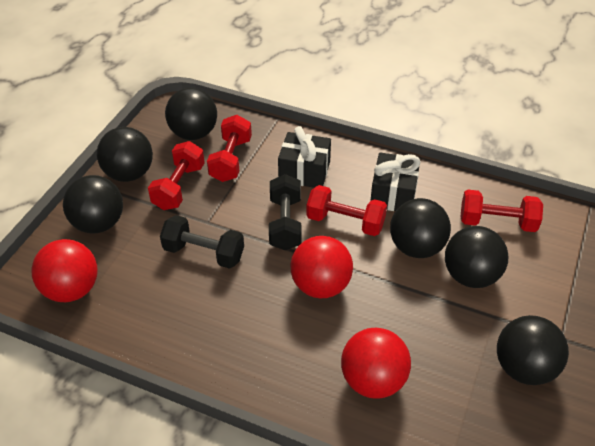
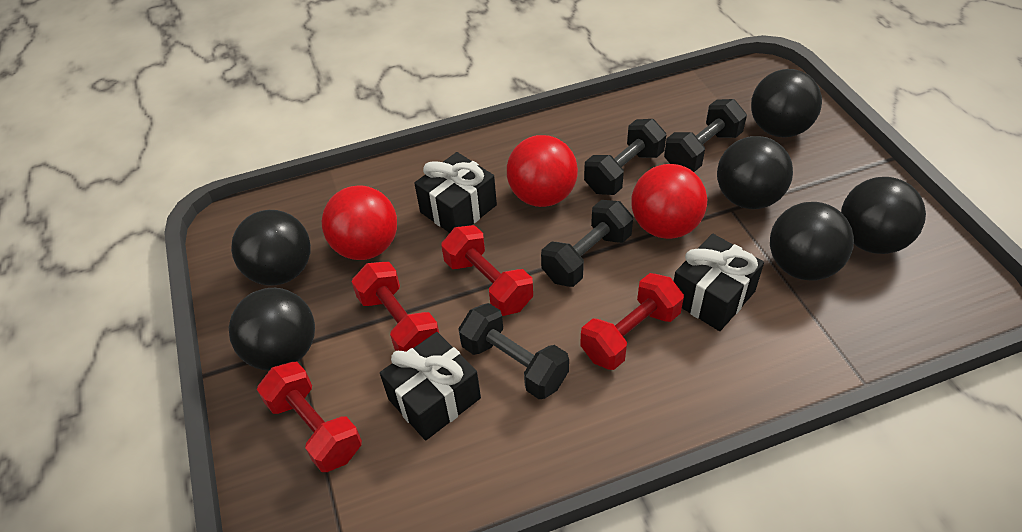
black dumbbell: 2 -> 4
black gift: 2 -> 3

